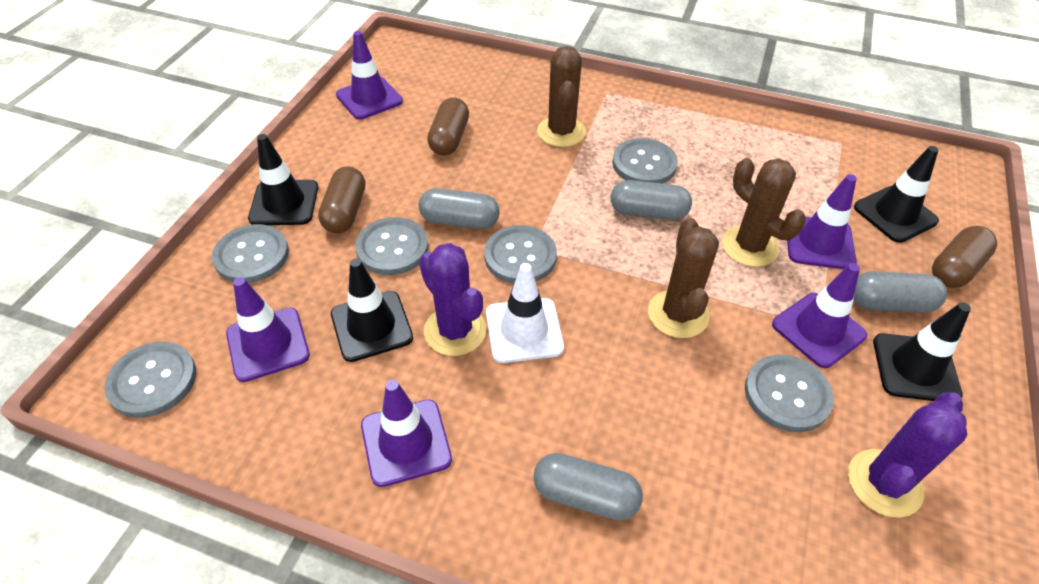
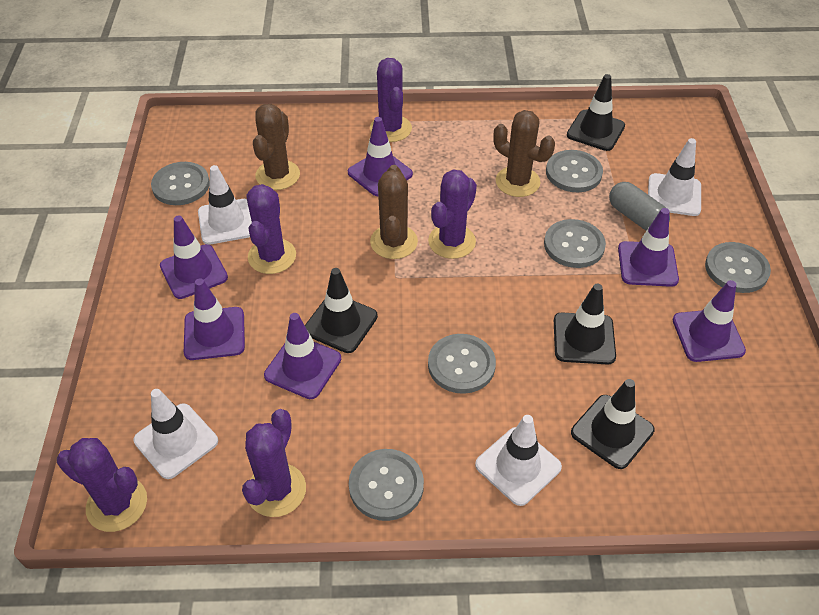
brown capsule: 3 -> 0
grey capsule: 4 -> 1
purple cactus: 2 -> 5
purple traffic cone: 5 -> 6
white traffic cone: 1 -> 4

